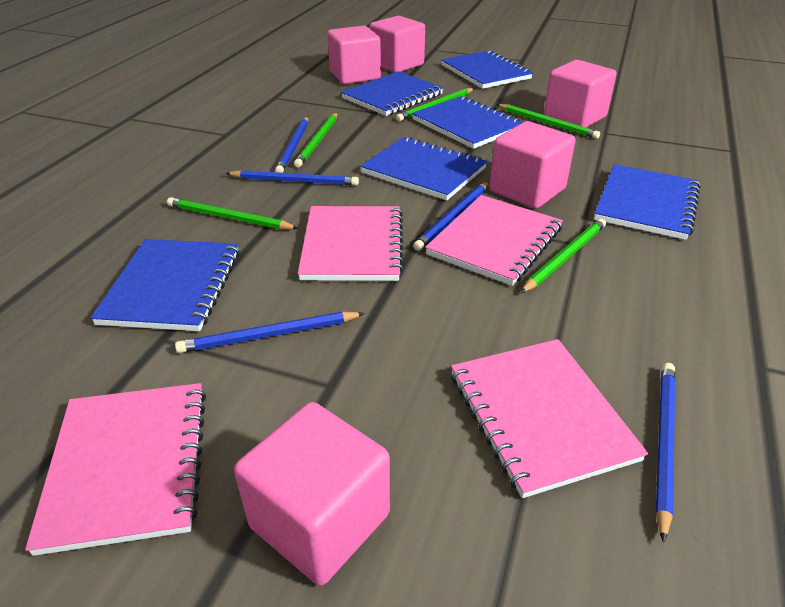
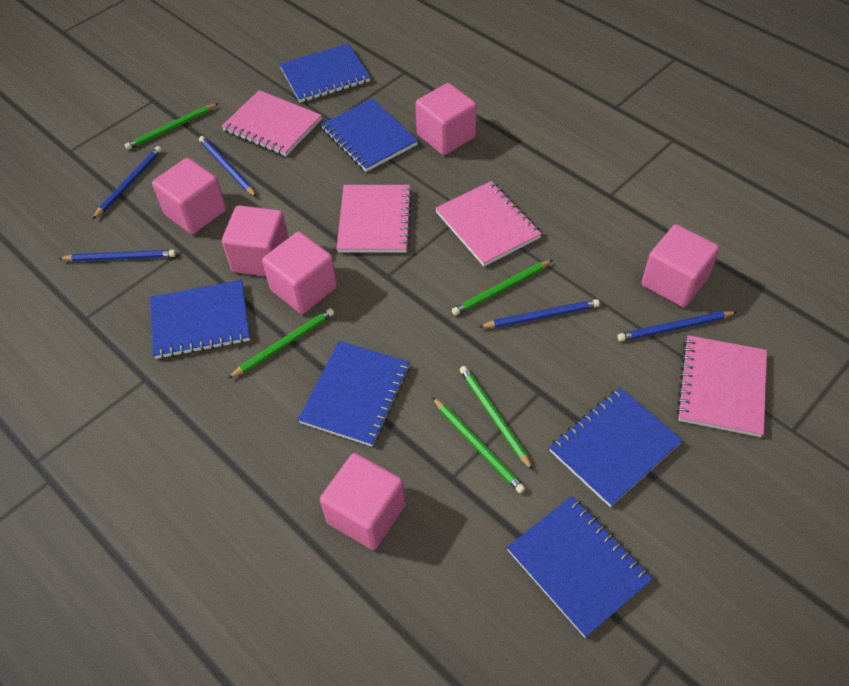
pink cube: 5 -> 6

